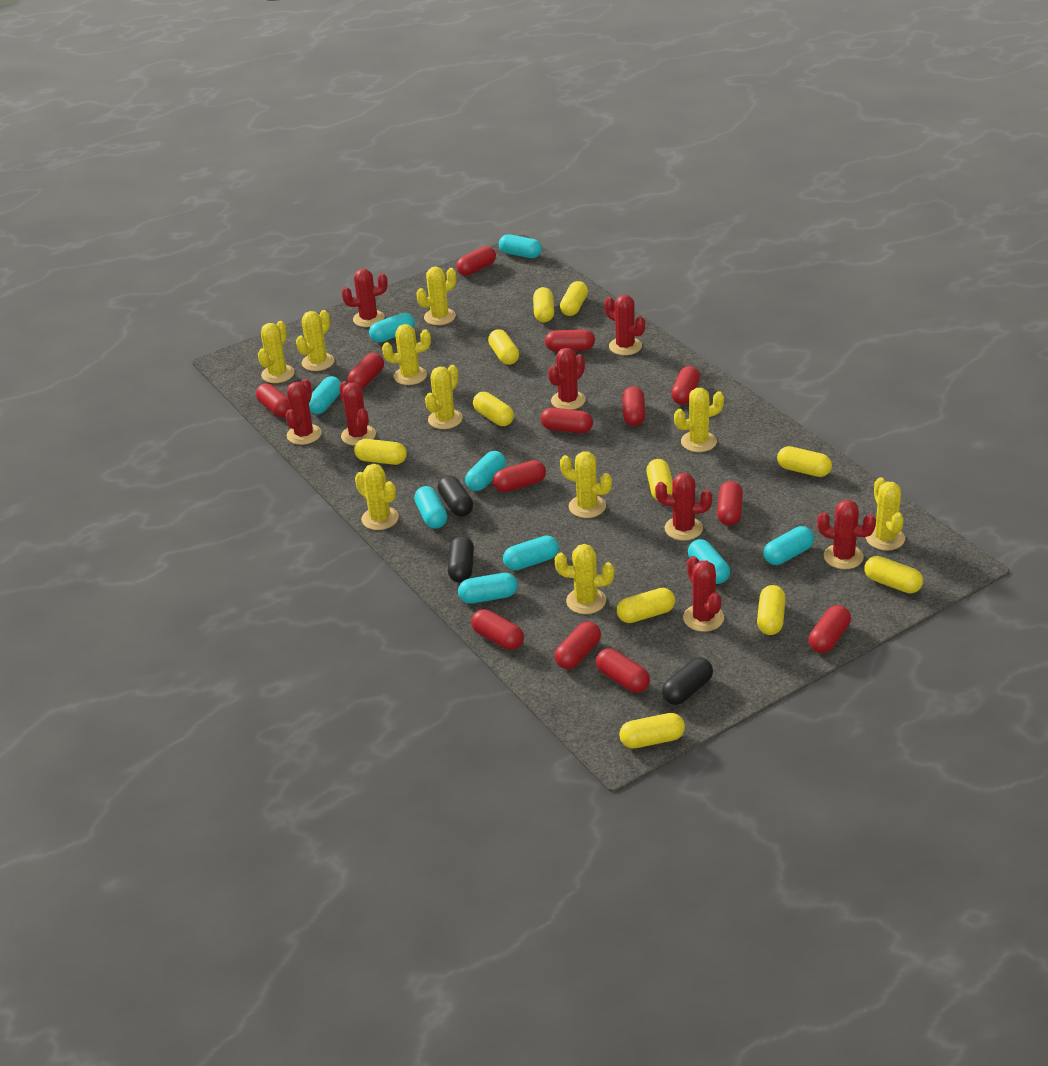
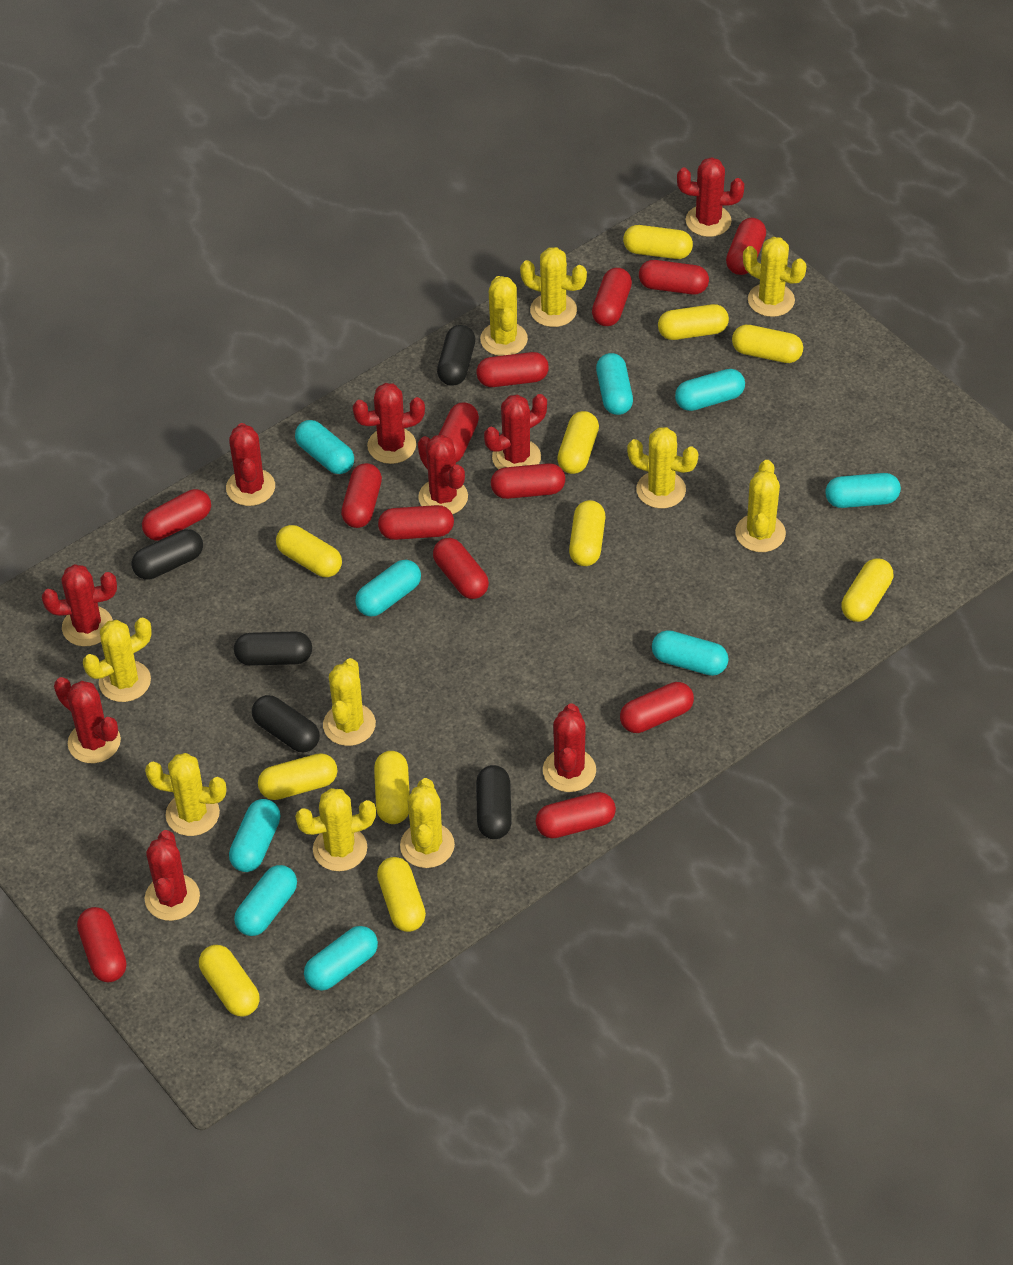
black capsule: 3 -> 5
red cactus: 8 -> 9

